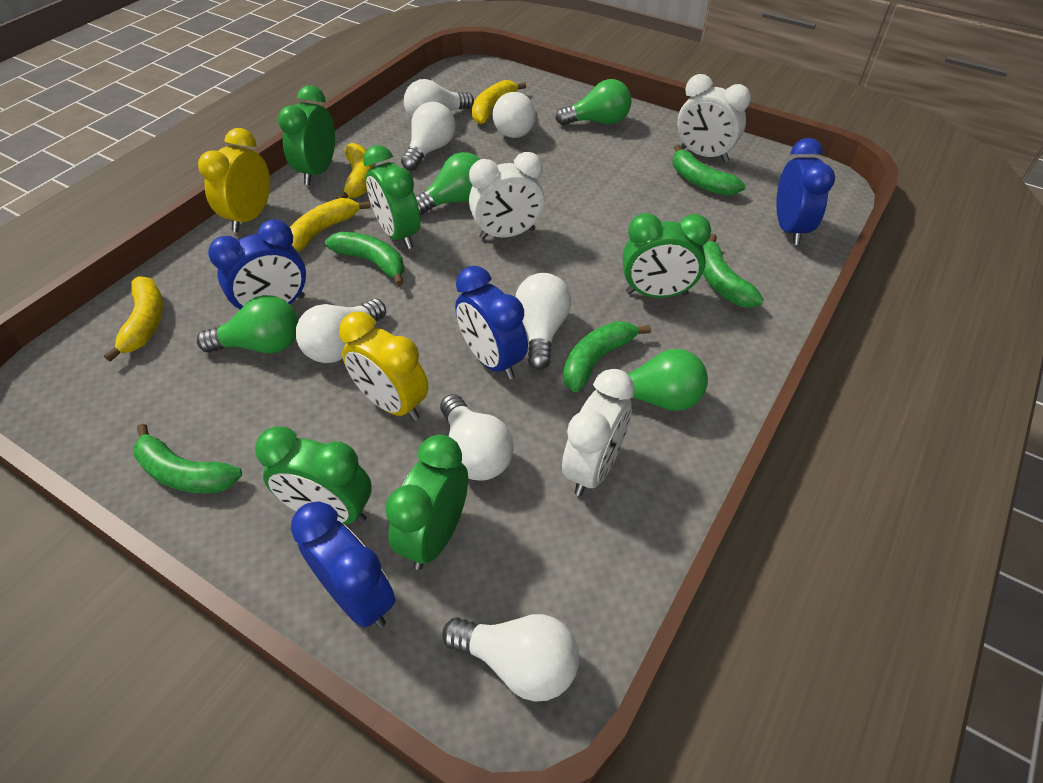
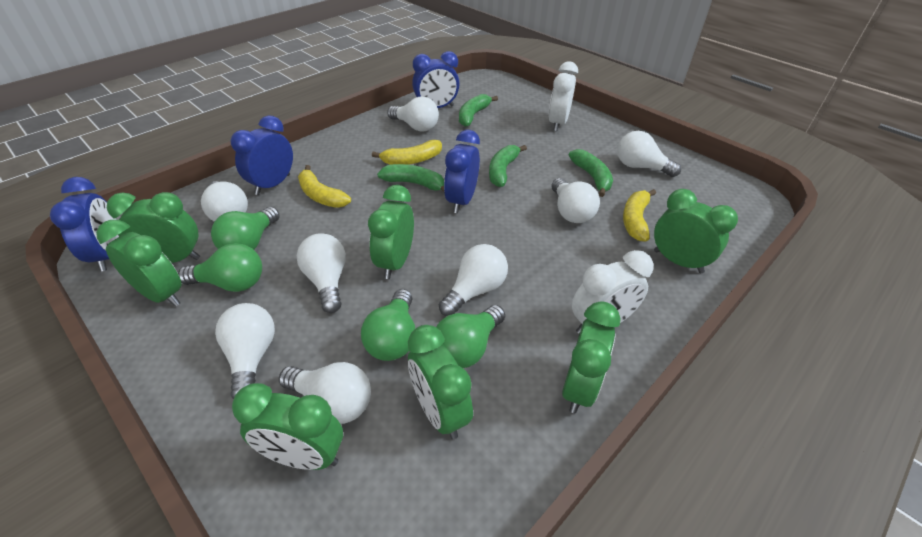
green banana: 5 -> 4
green clock: 5 -> 7
white clock: 3 -> 2
white light bulb: 7 -> 8
yellow banana: 4 -> 3
yellow clock: 2 -> 0

